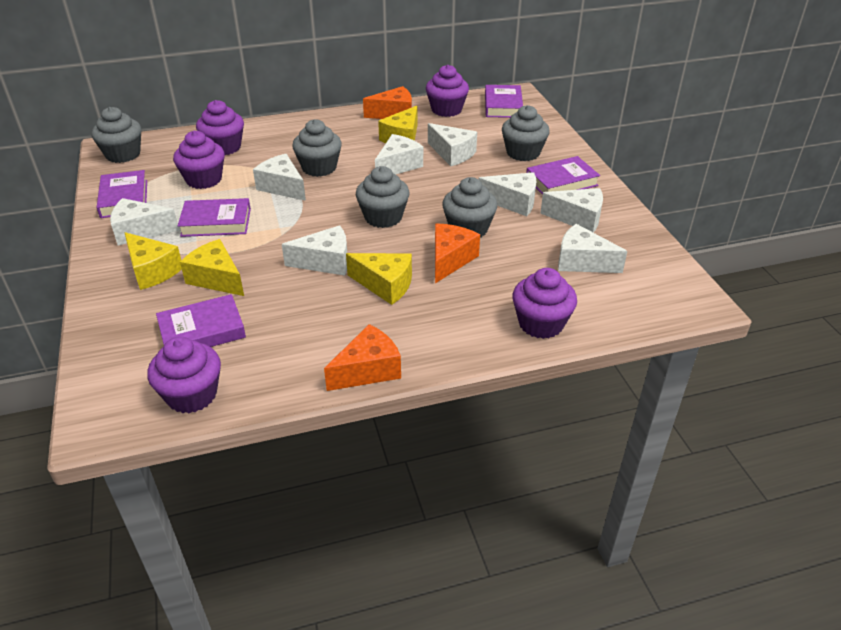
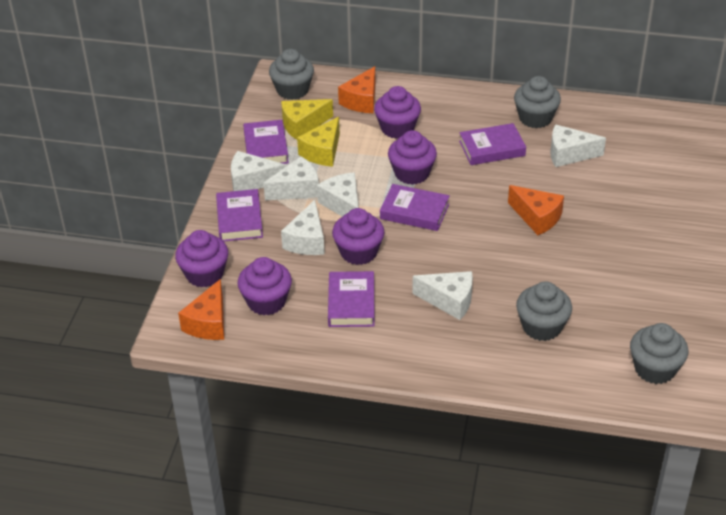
grey cupcake: 5 -> 4
white cheese: 8 -> 6
yellow cheese: 4 -> 2

